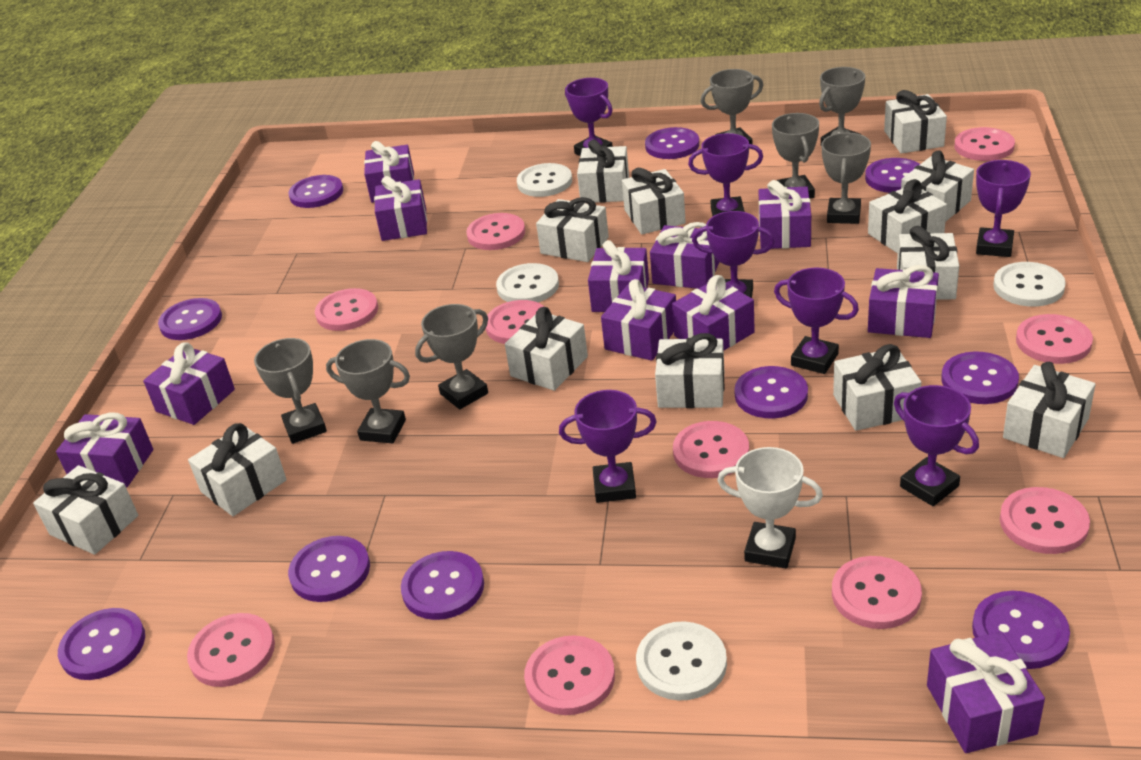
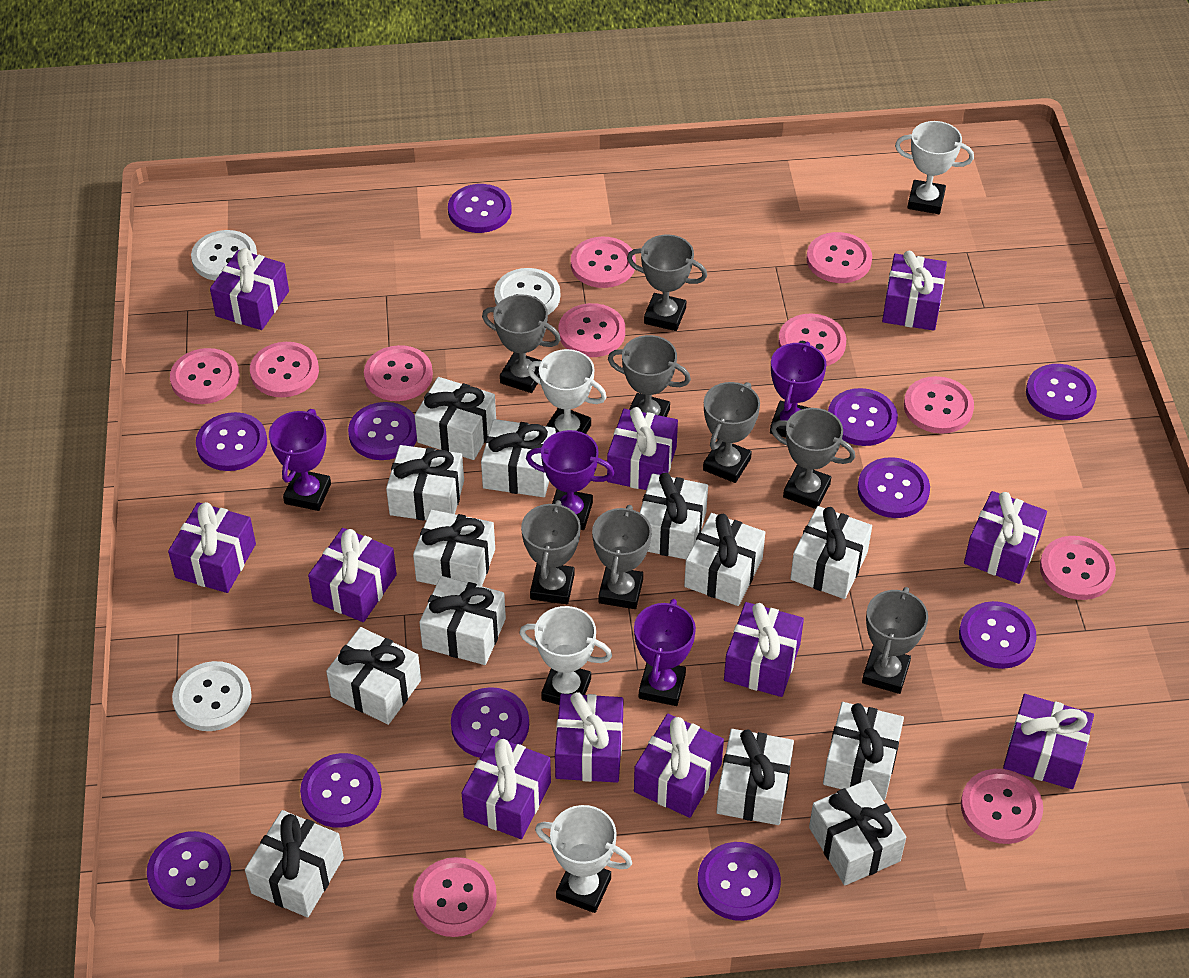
grey trophy: 7 -> 8
pink button: 10 -> 11
purple button: 10 -> 11
purple trophy: 7 -> 4
white button: 4 -> 3
white trophy: 1 -> 4

